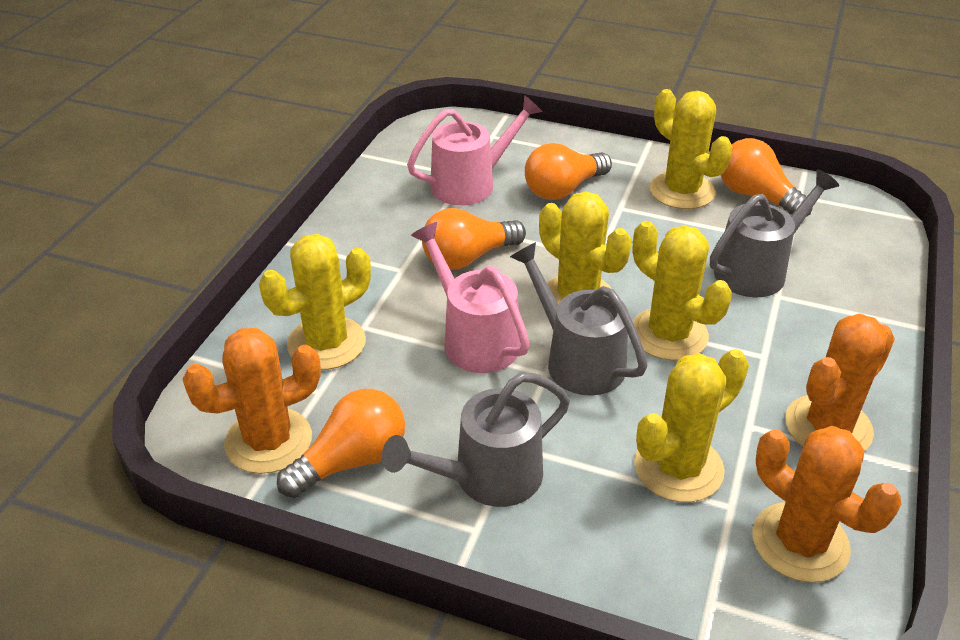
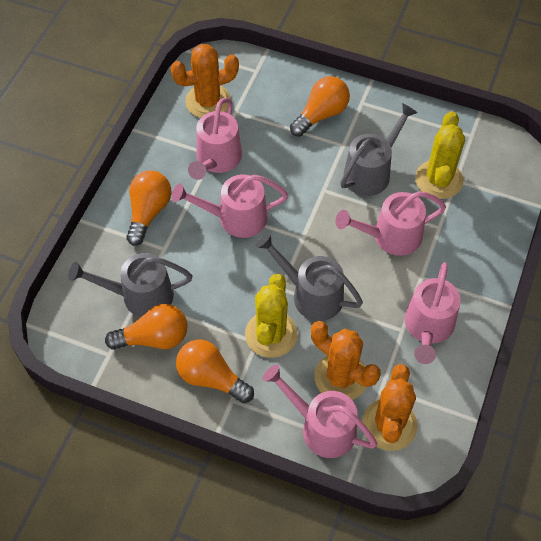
pink watering can: 2 -> 5
yellow cactus: 5 -> 2

